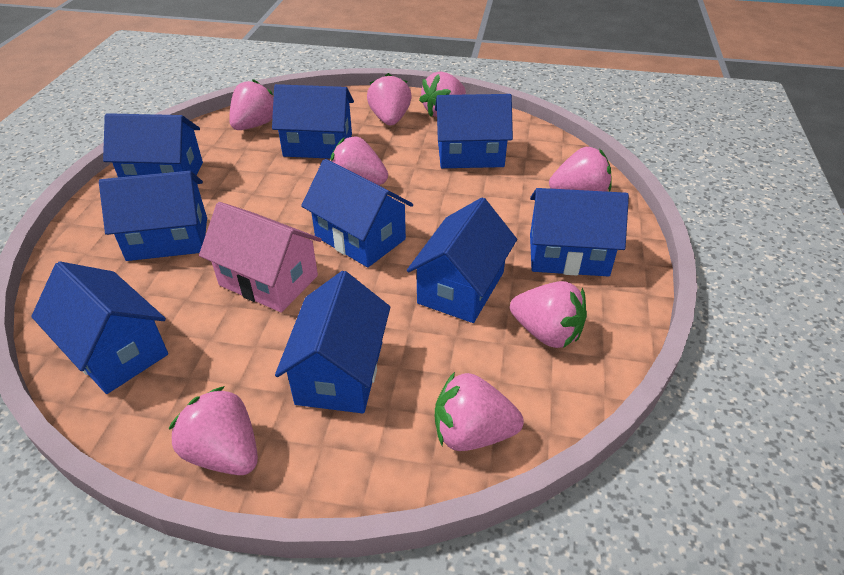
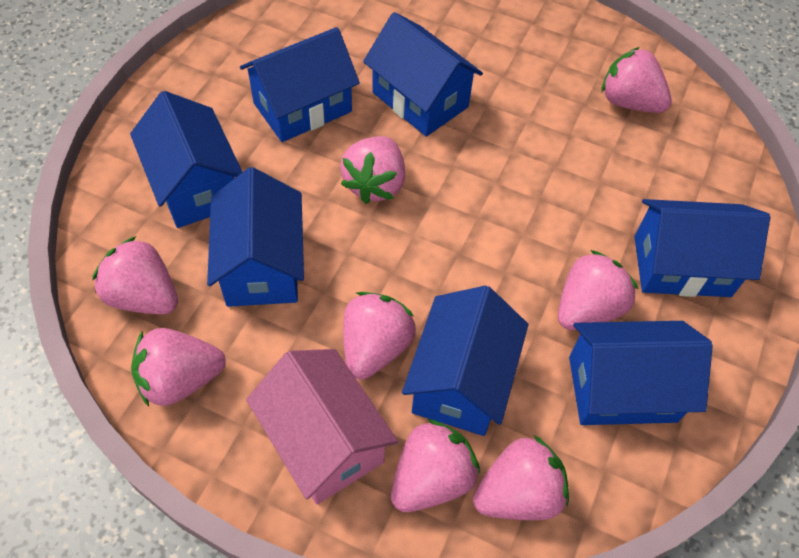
blue house: 9 -> 7

